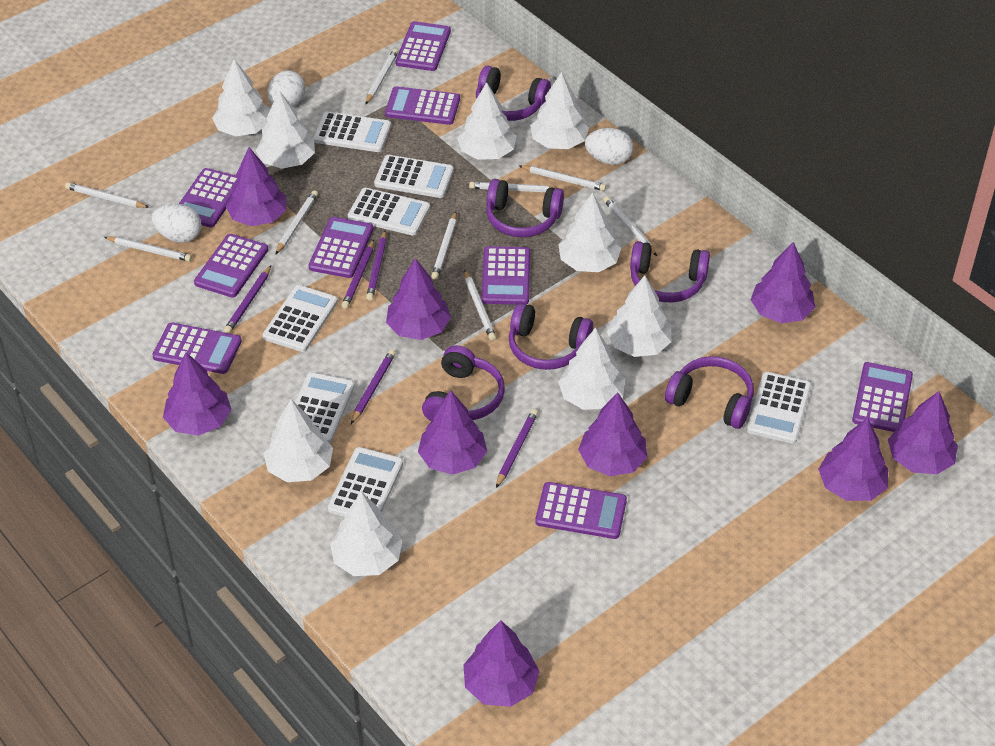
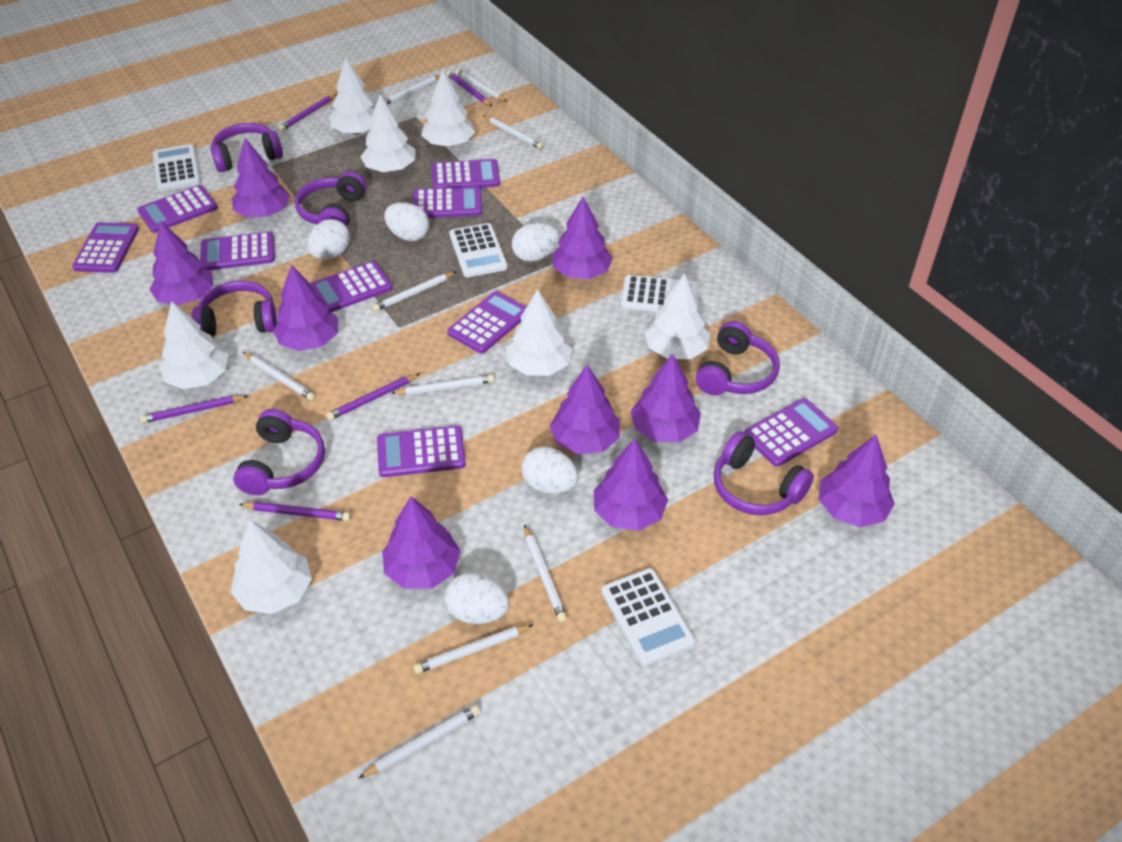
white calculator: 7 -> 4
white egg: 3 -> 5
white tree: 9 -> 7

